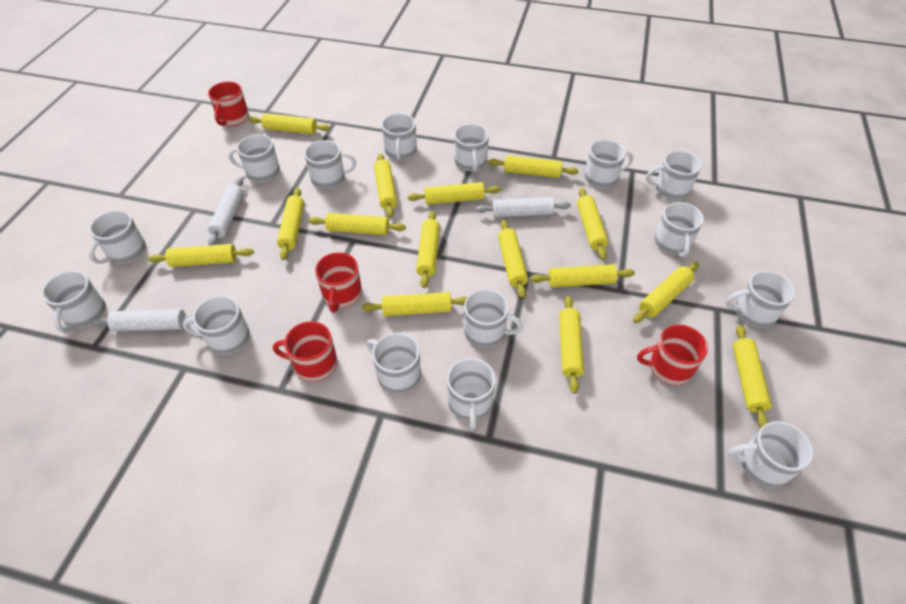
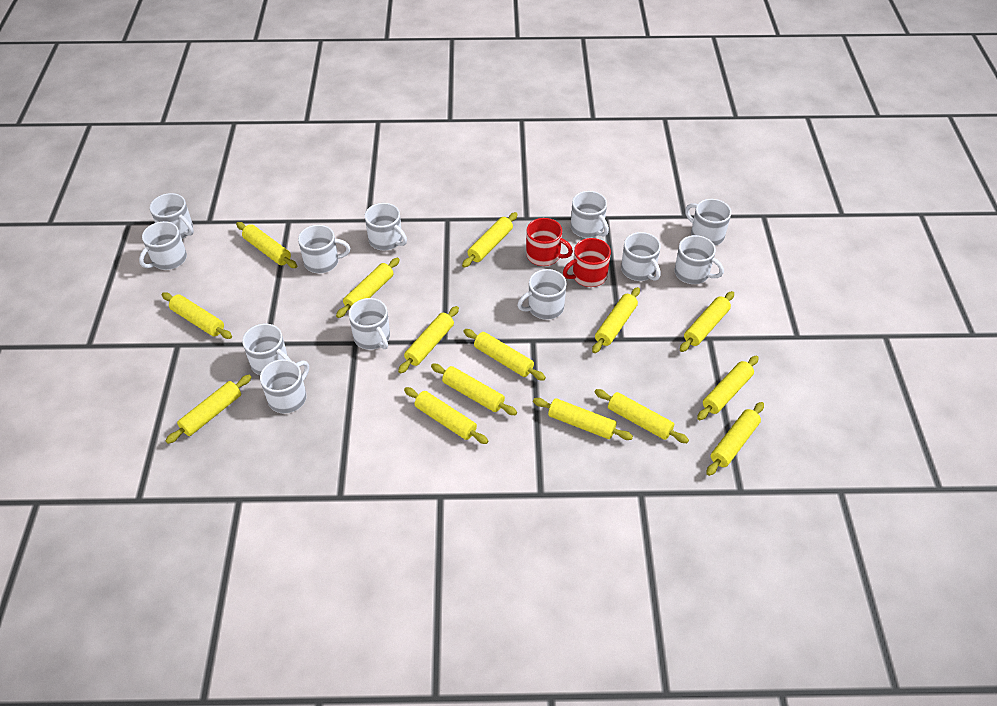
red mug: 4 -> 2
white mug: 15 -> 12
white rolling pin: 3 -> 0

